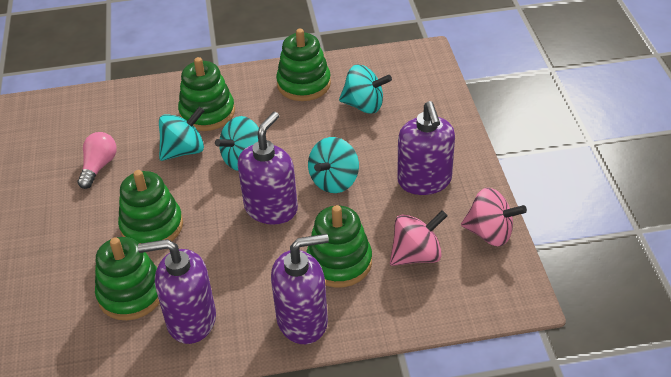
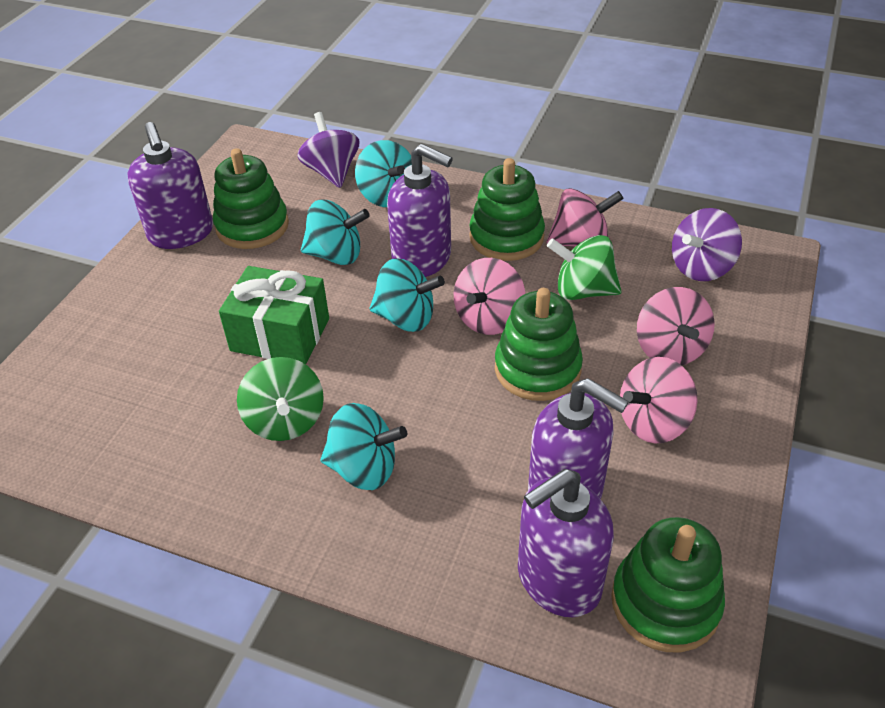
green gift: 0 -> 1
green spinning top: 0 -> 2
green stacking toy: 5 -> 4
pink light bulb: 1 -> 0
pink spinning top: 2 -> 4
purple spinning top: 0 -> 2

